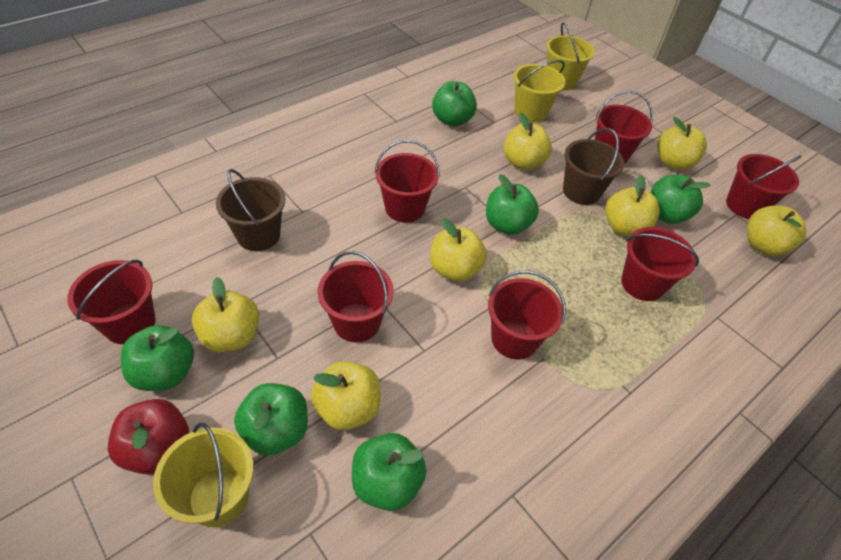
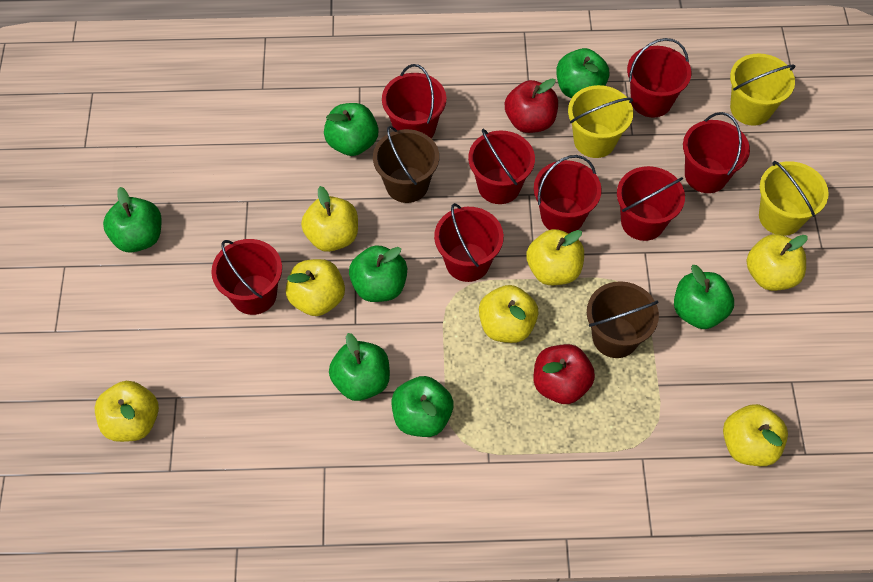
green apple: 6 -> 7
red apple: 1 -> 2
red bucket: 7 -> 8

